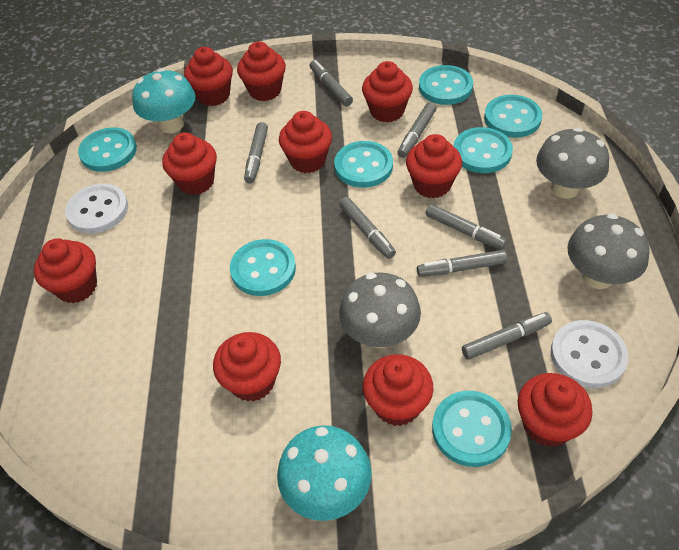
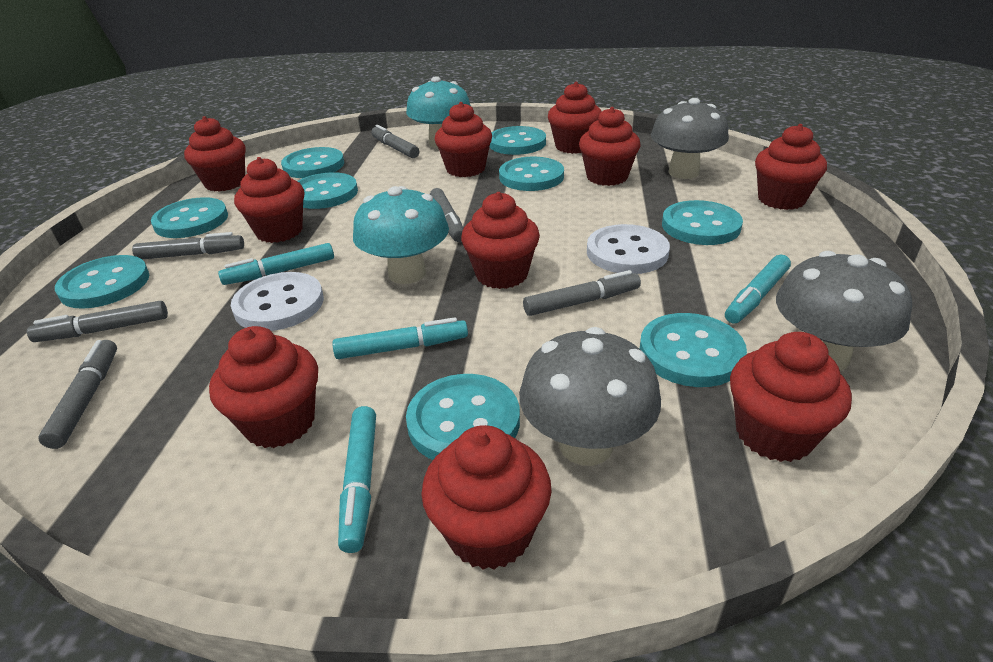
grey marker: 7 -> 6
turquoise button: 7 -> 9
turquoise marker: 0 -> 4

